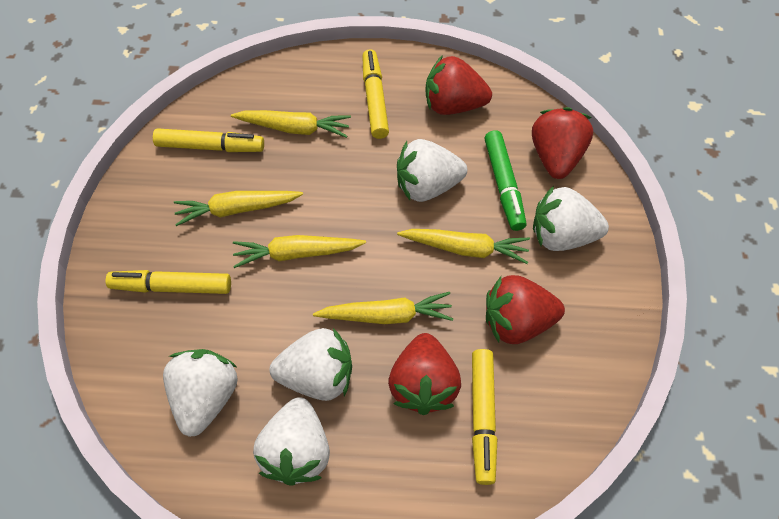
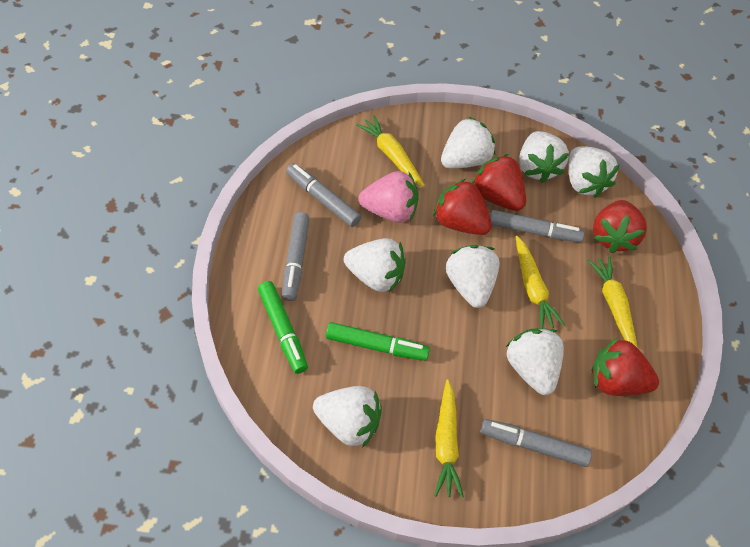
green marker: 1 -> 2
grey marker: 0 -> 4
pink strawberry: 0 -> 1
white strawberry: 5 -> 7
yellow carrot: 5 -> 4
yellow marker: 4 -> 0

